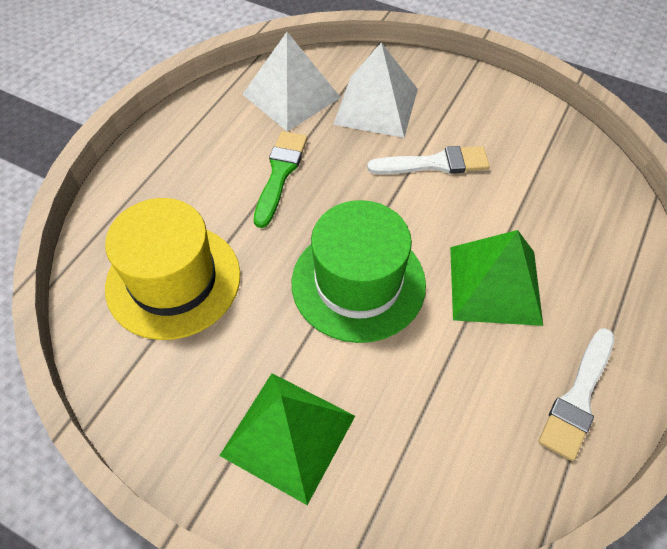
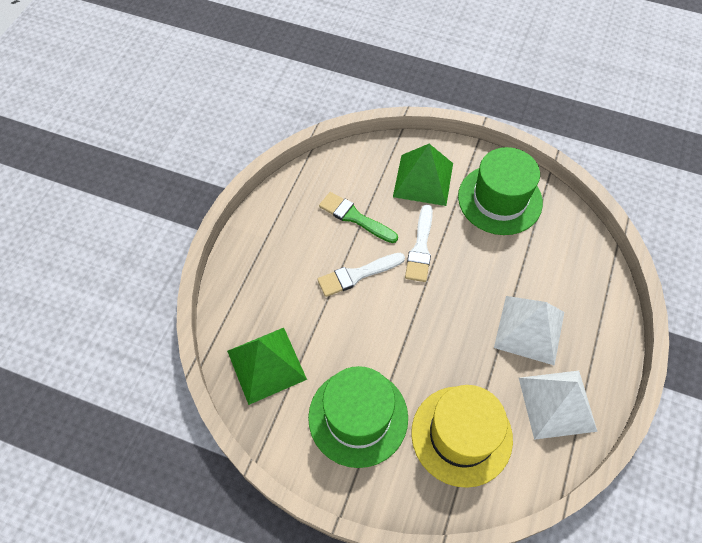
green hat: 1 -> 2

